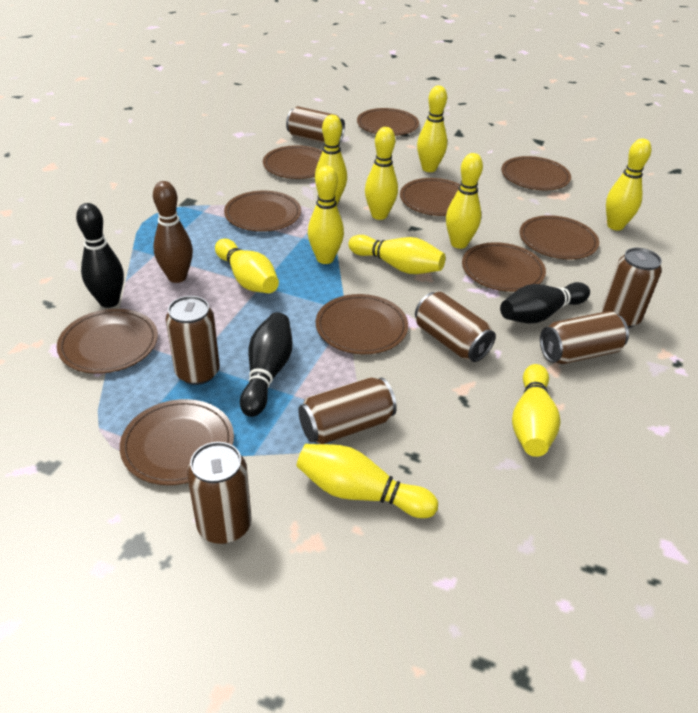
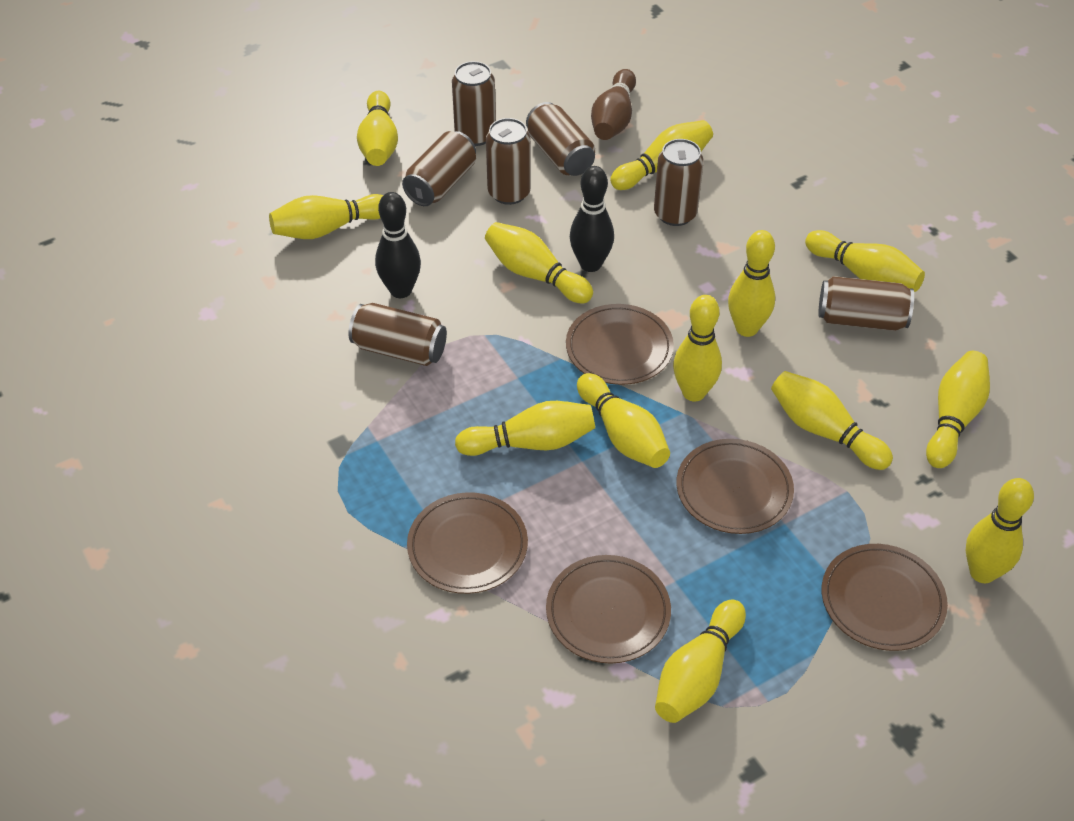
black bowling pin: 3 -> 2
brown plate: 10 -> 5
yellow bowling pin: 10 -> 13

